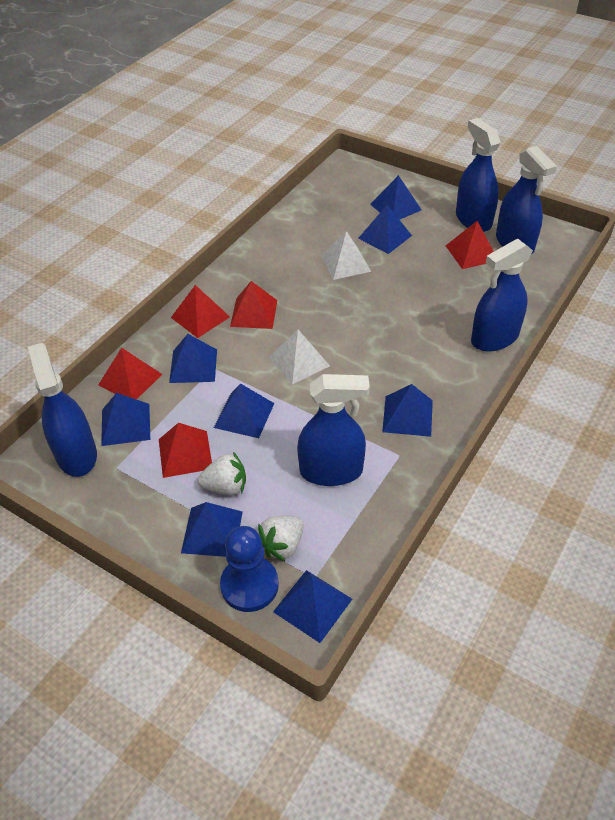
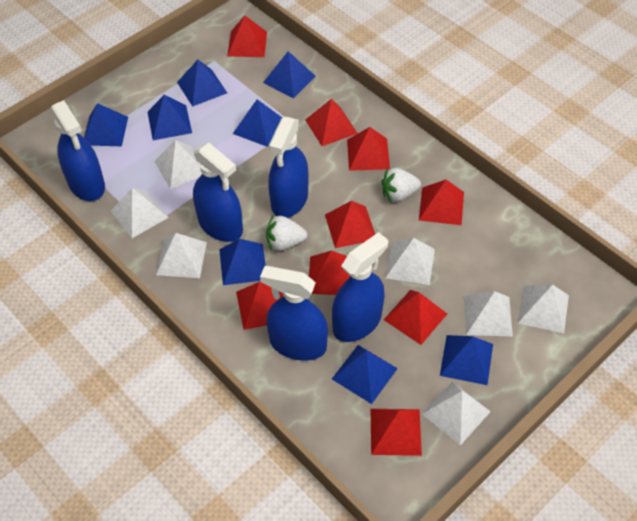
blue pawn: 1 -> 0
red pyramid: 5 -> 9
white pyramid: 2 -> 7

